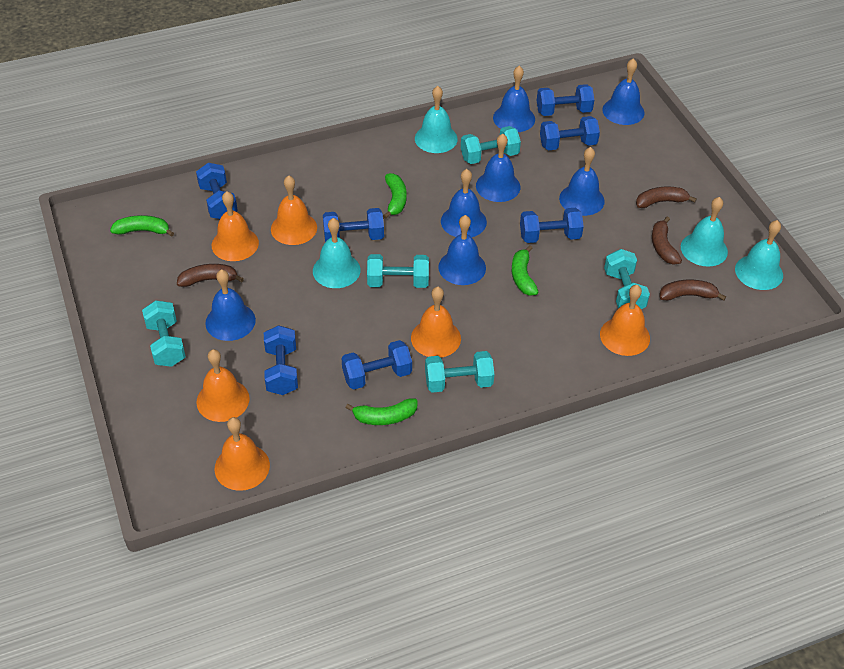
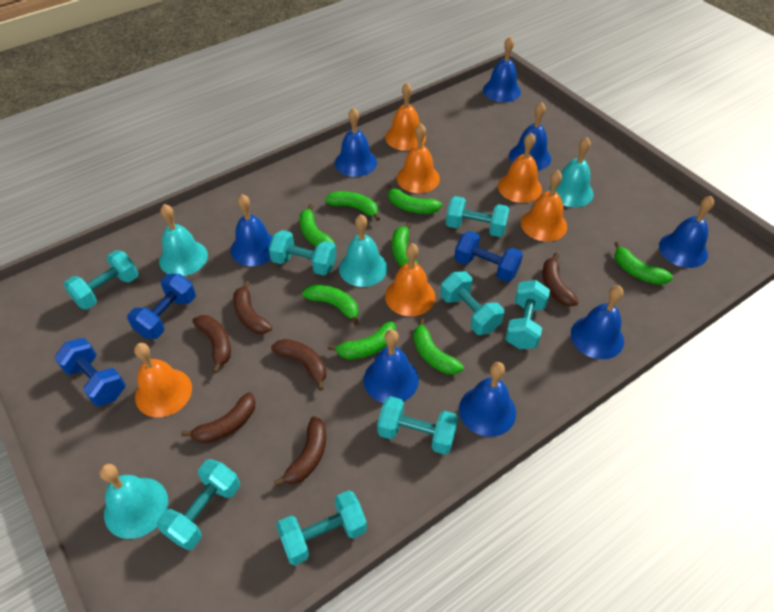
blue bell: 7 -> 8
blue dumbbell: 7 -> 3
brown banana: 4 -> 6
green banana: 4 -> 8
turquoise dumbbell: 5 -> 8

